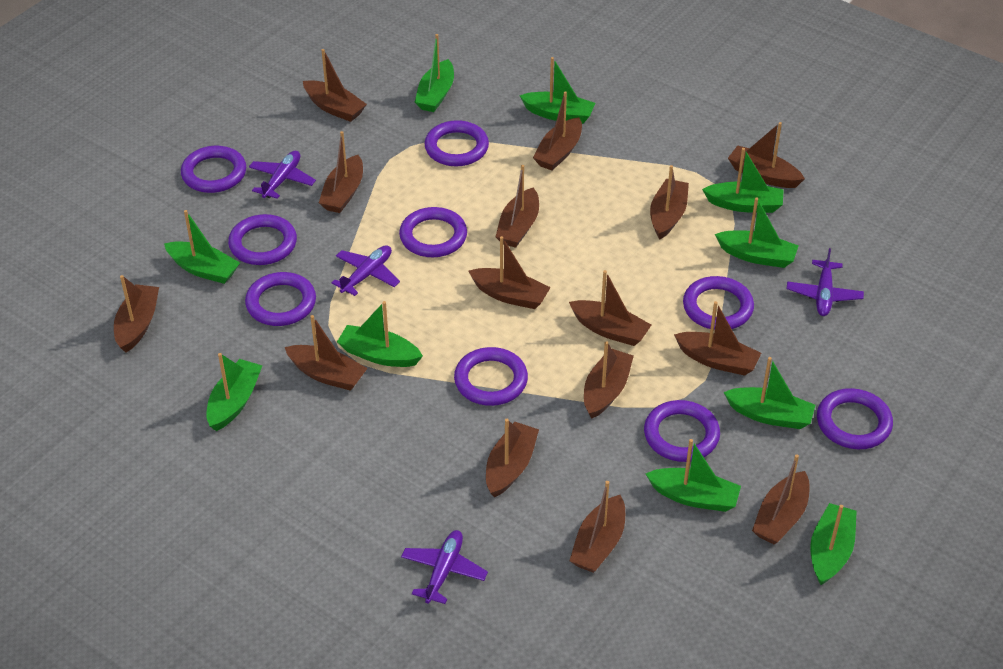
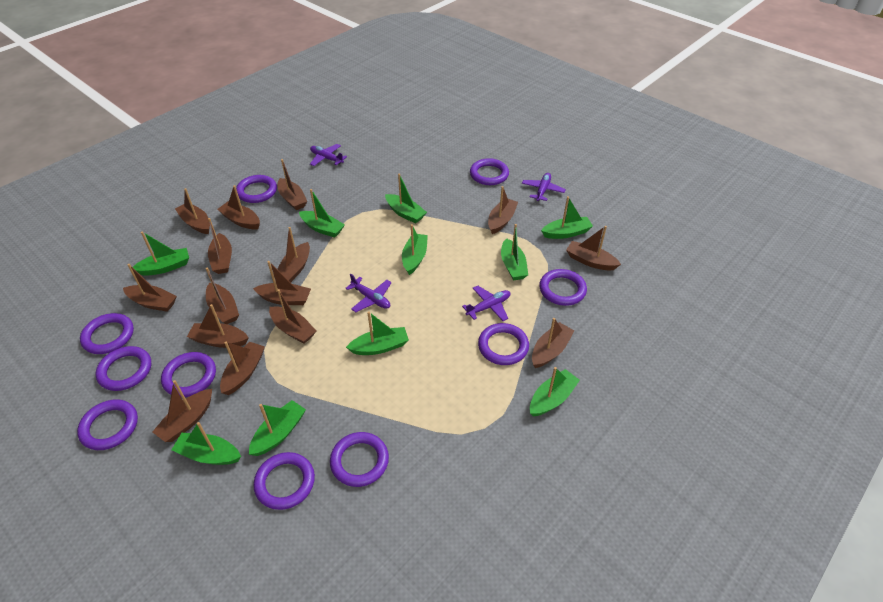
purple ring: 9 -> 10

